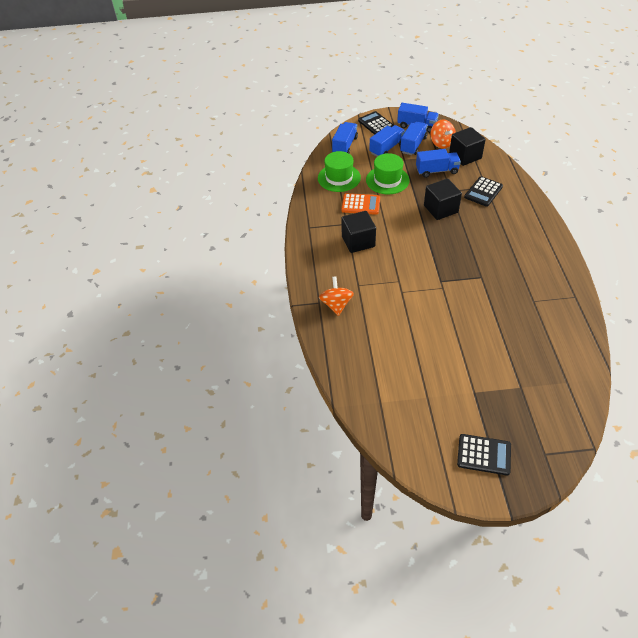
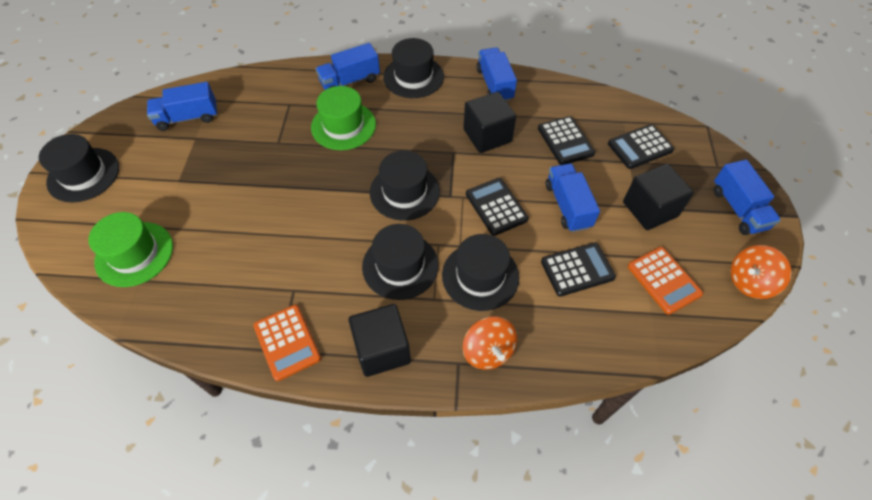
black calculator: 3 -> 4
black hat: 0 -> 5
orange calculator: 1 -> 2

